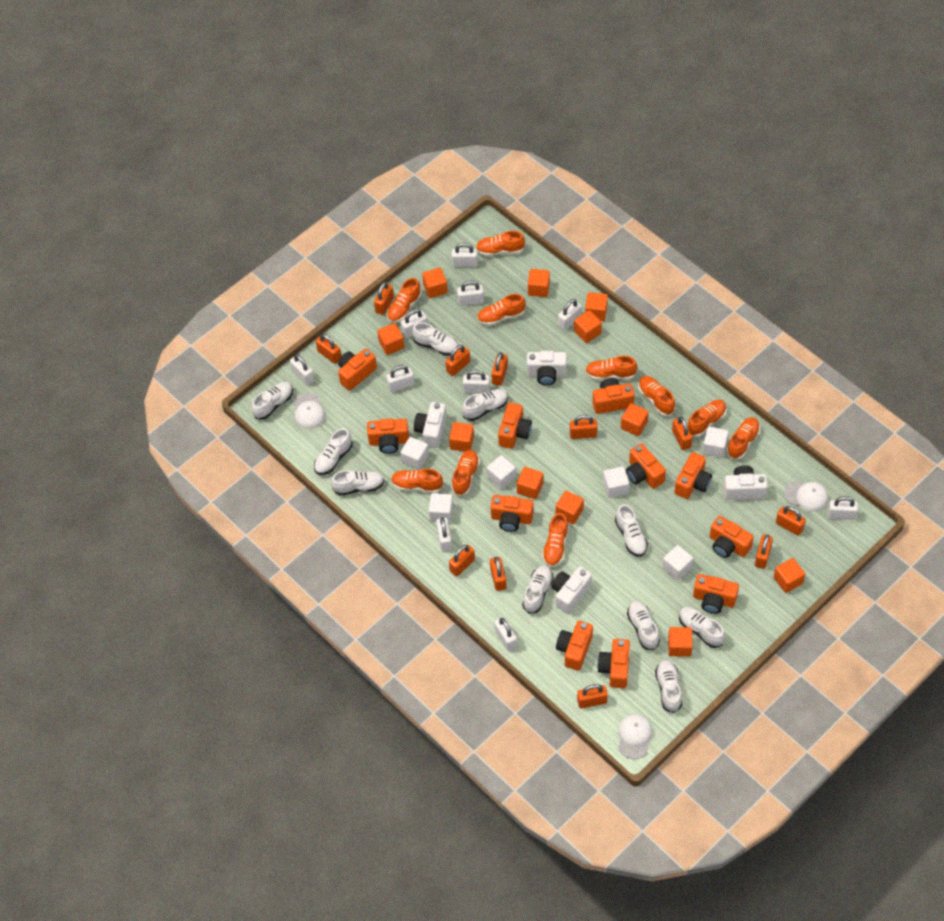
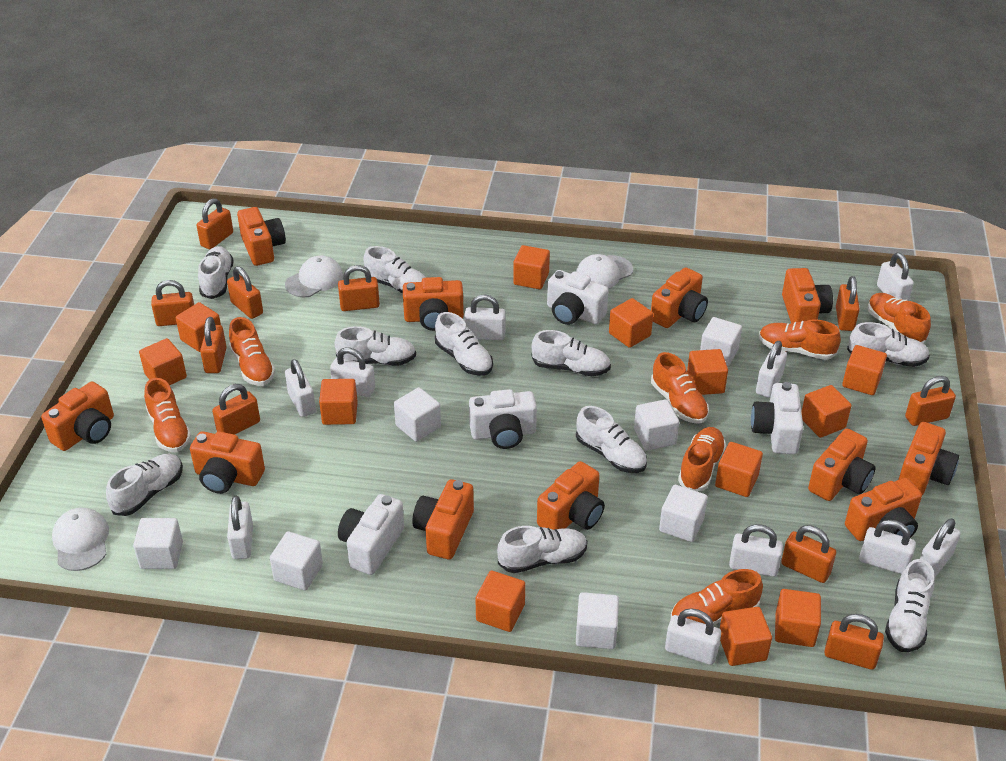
orange cube: 11 -> 12
orange padlock: 11 -> 10
orange shoe: 10 -> 7
white cube: 6 -> 7

